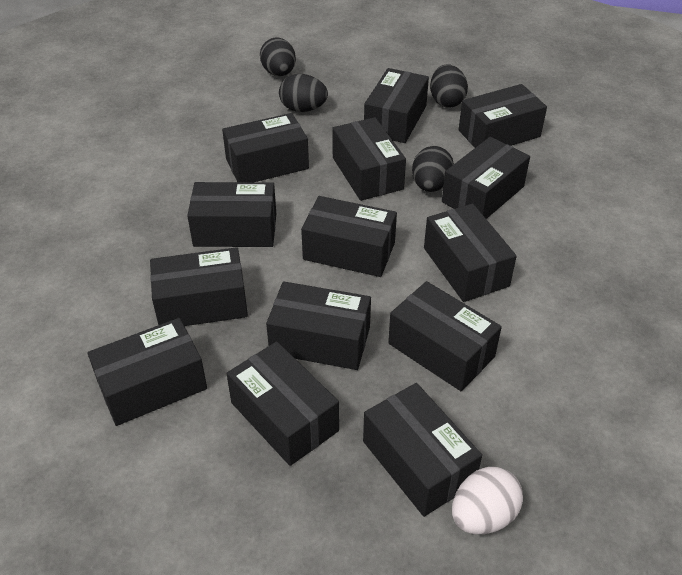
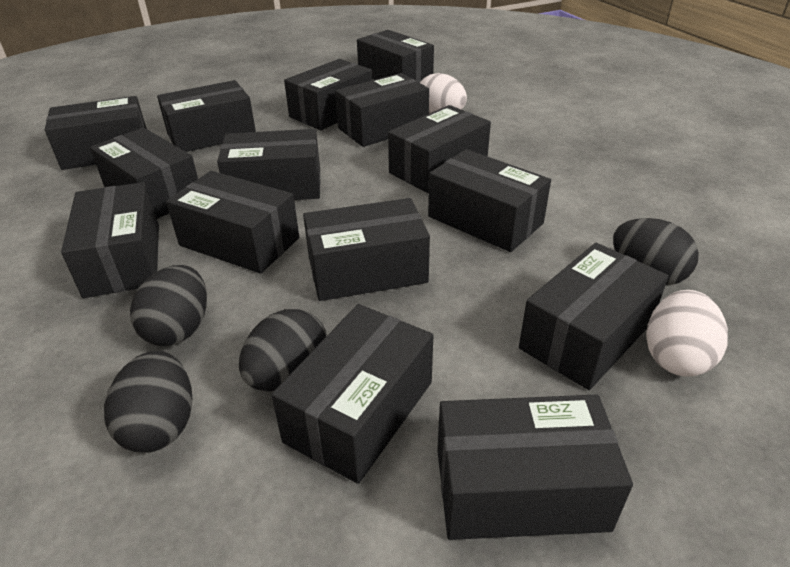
black box: 14 -> 15
white egg: 1 -> 2

